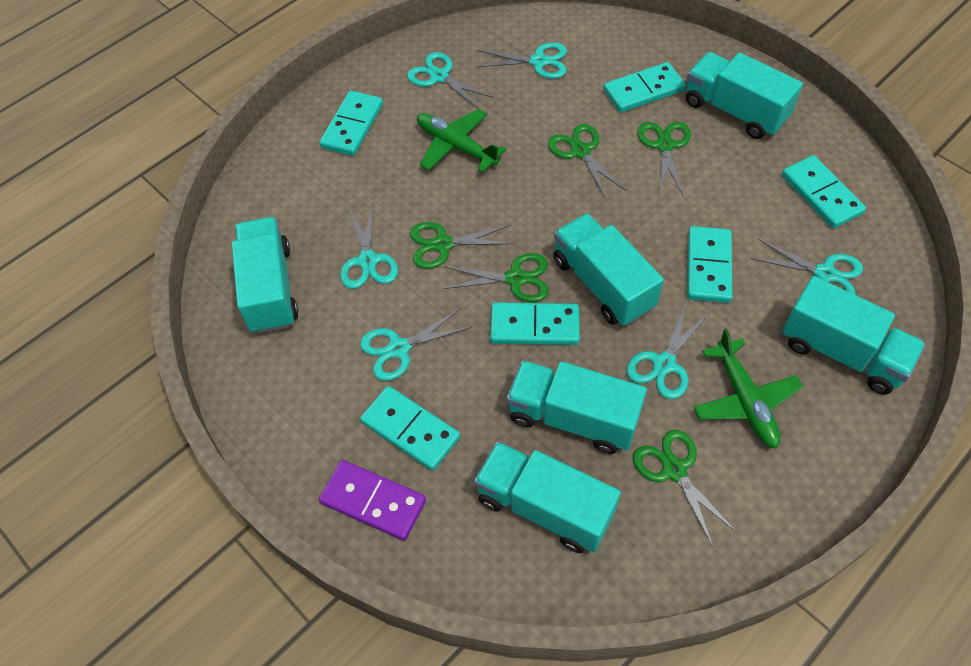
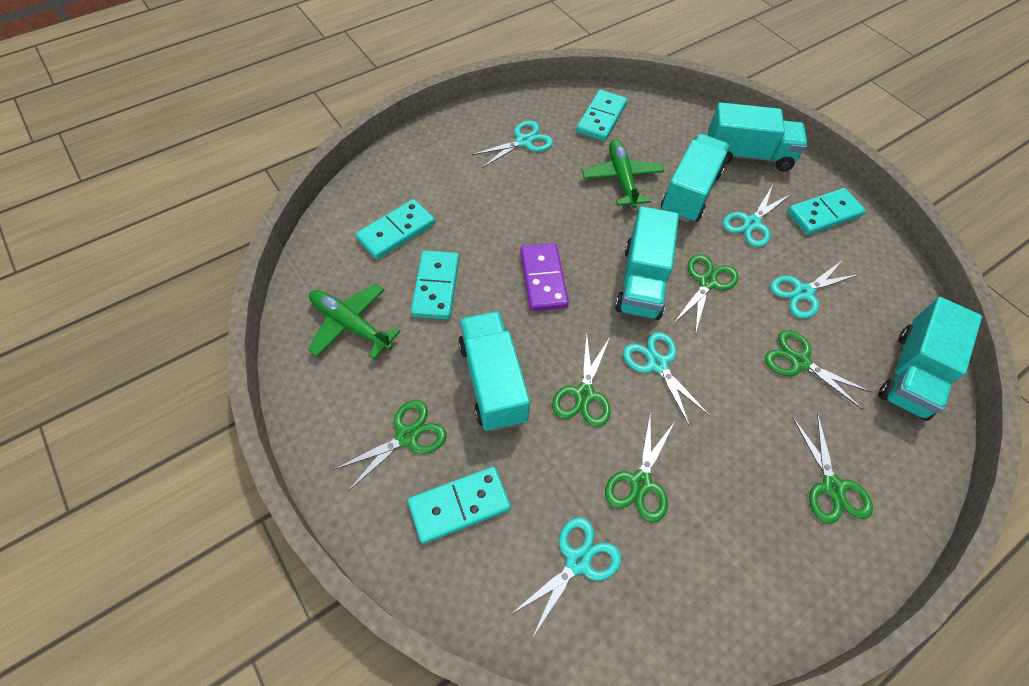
green scissors: 5 -> 6
turquoise domino: 6 -> 5
turquoise scissors: 6 -> 5
turquoise truck: 6 -> 5

